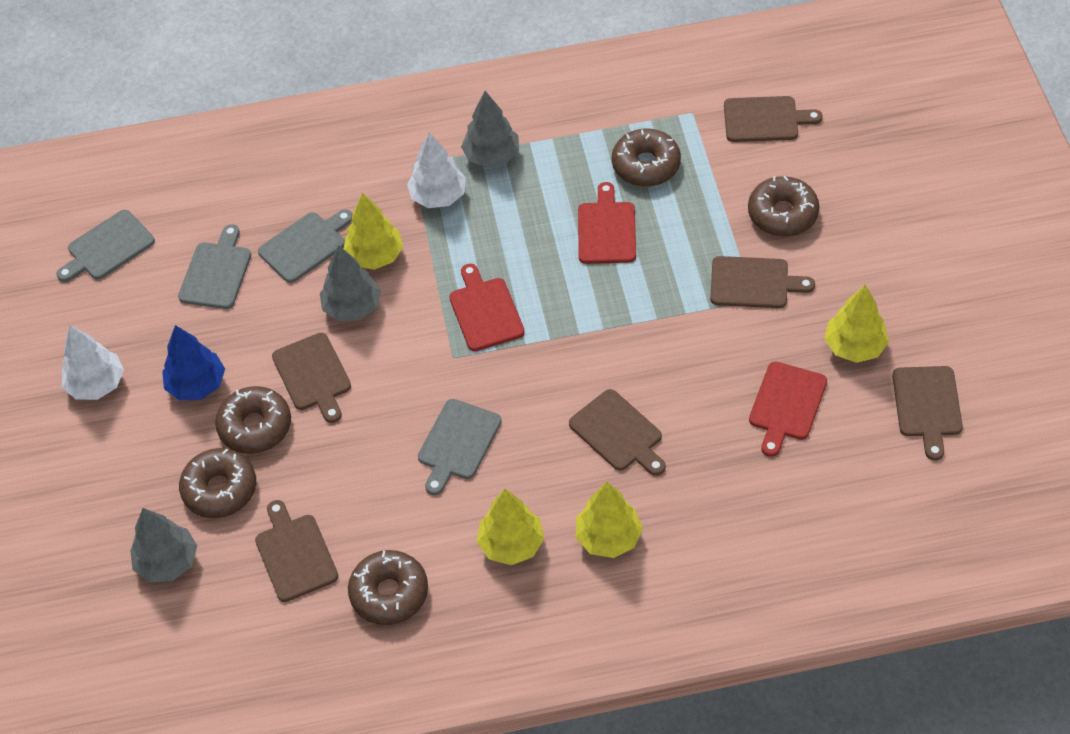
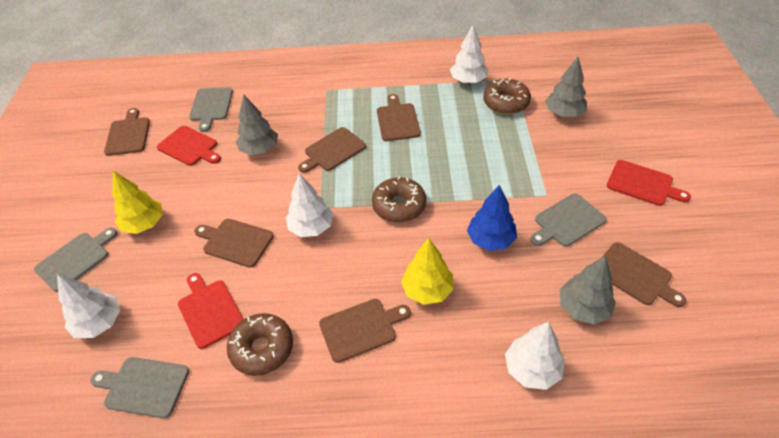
brown donut: 5 -> 3
white tree: 2 -> 4
yellow tree: 4 -> 2

